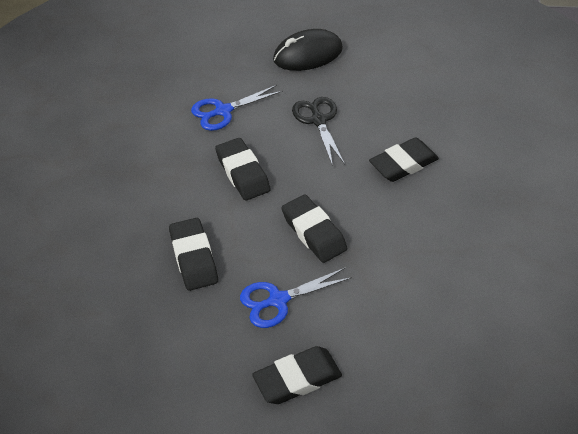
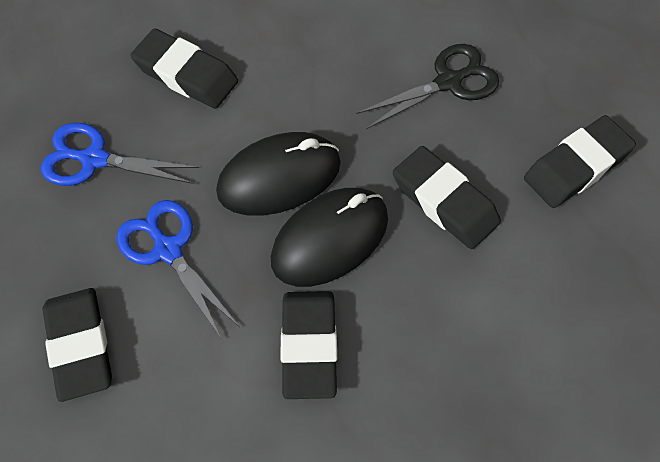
black mouse: 1 -> 2

